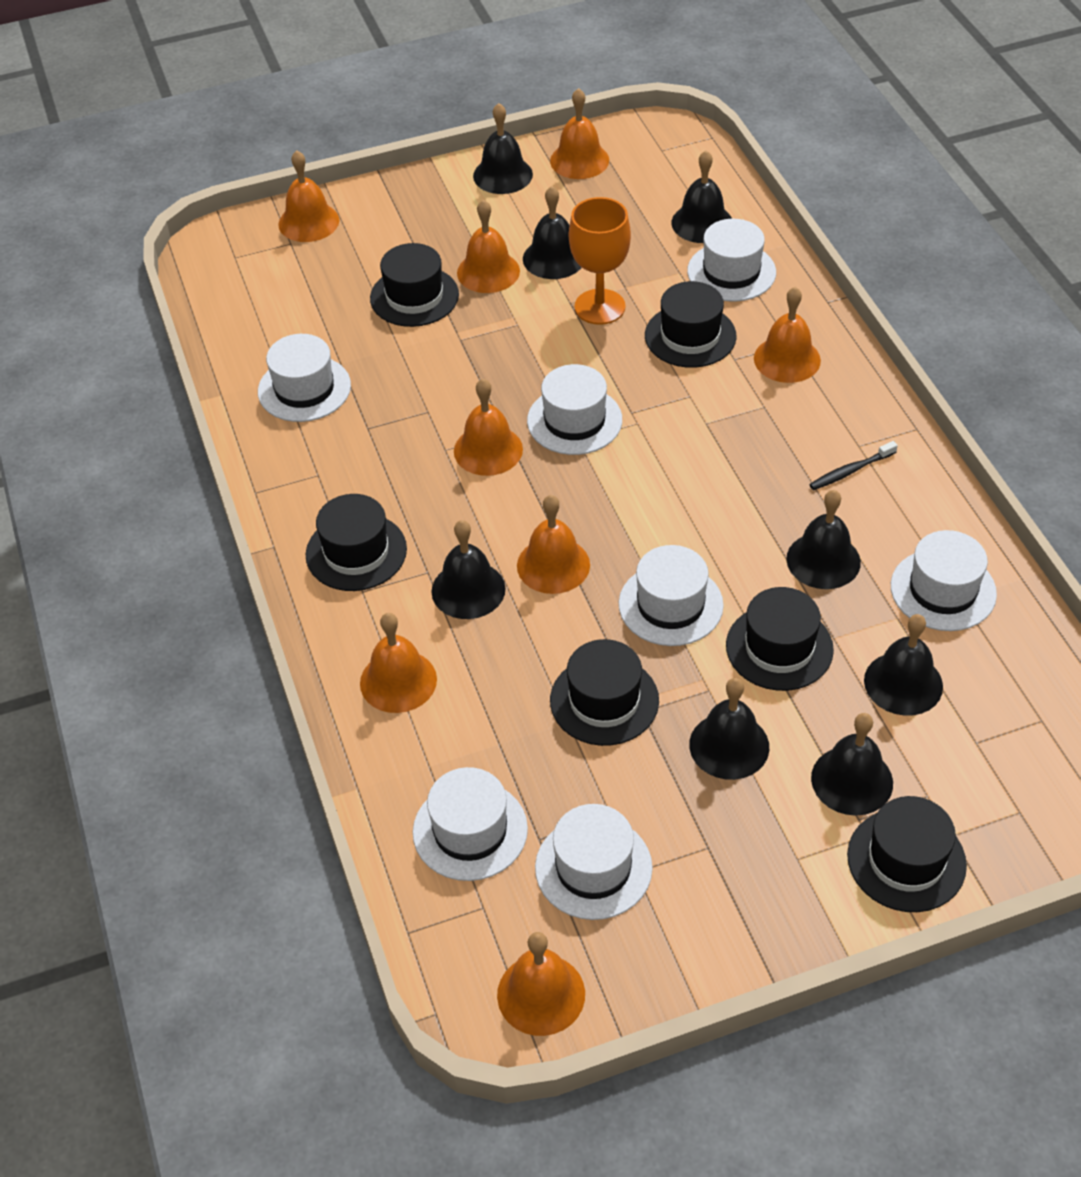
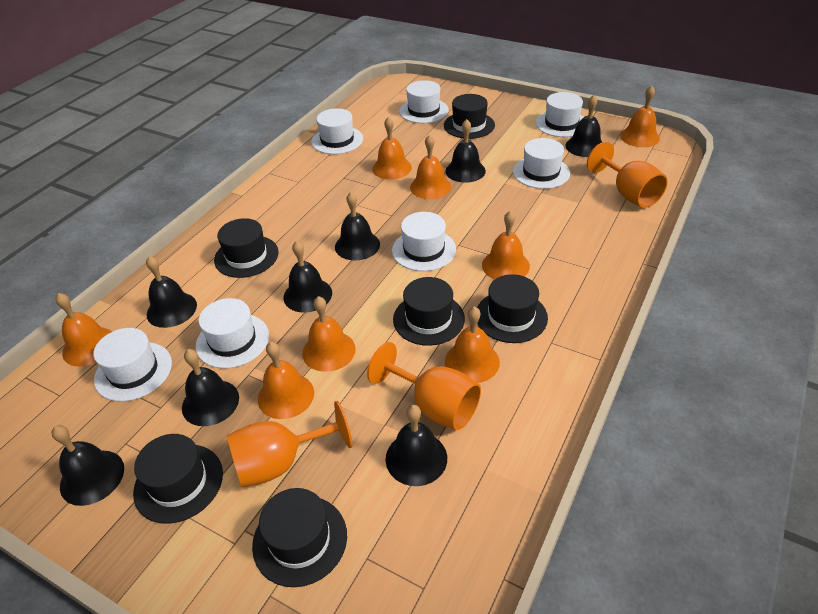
black toothbrush: 1 -> 0
orange goblet: 1 -> 3

